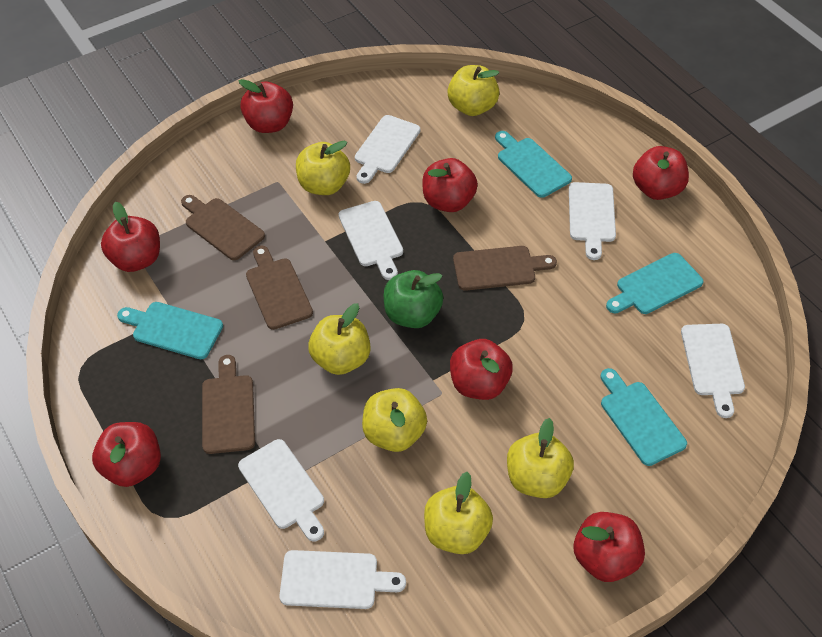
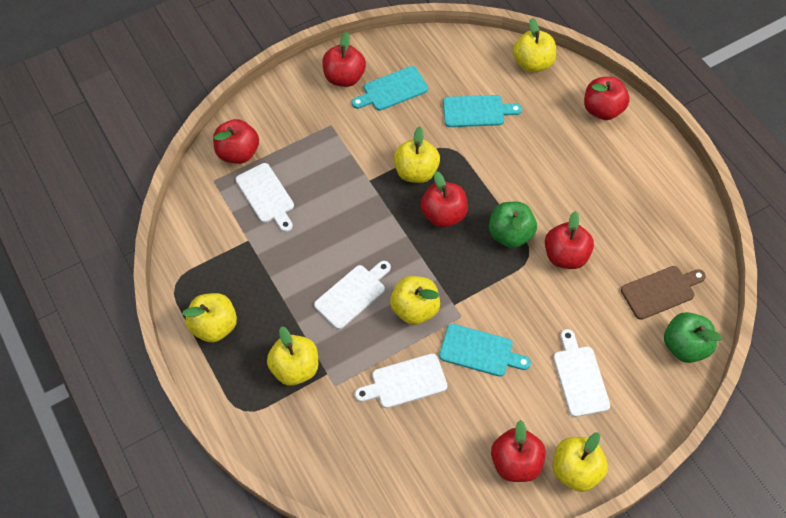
brown cutting board: 4 -> 1
green apple: 1 -> 2
red apple: 7 -> 6
turquoise cutting board: 4 -> 3
white cutting board: 6 -> 4

